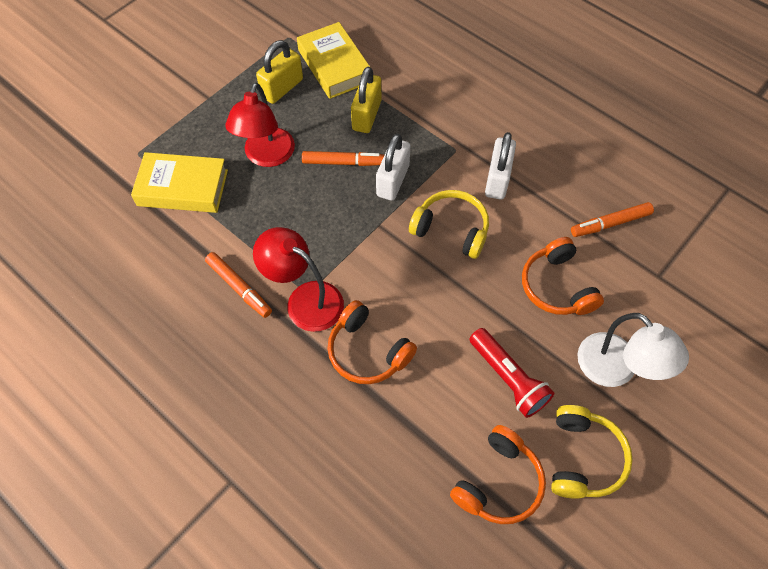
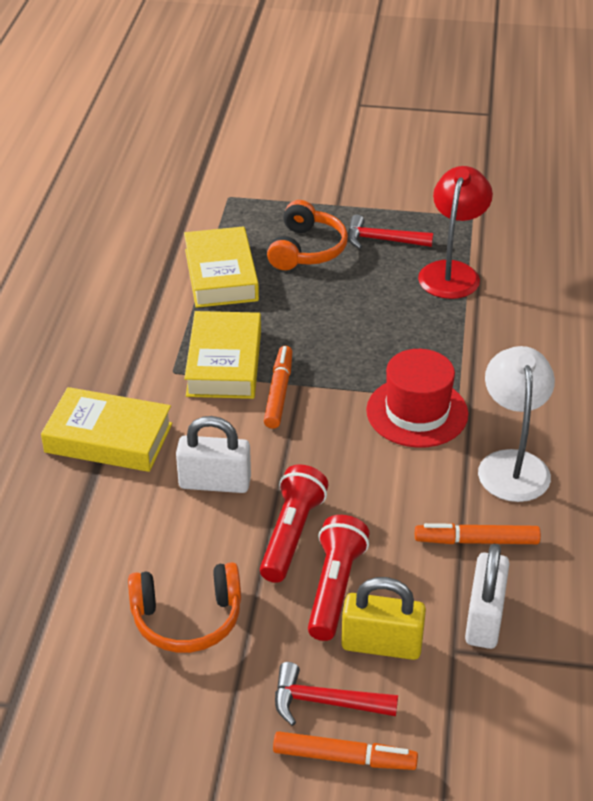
orange headphones: 3 -> 2
red flashlight: 1 -> 2
red hammer: 0 -> 2
red hat: 0 -> 1
red lamp: 2 -> 1
yellow book: 2 -> 3
yellow headphones: 2 -> 0
yellow padlock: 2 -> 1

